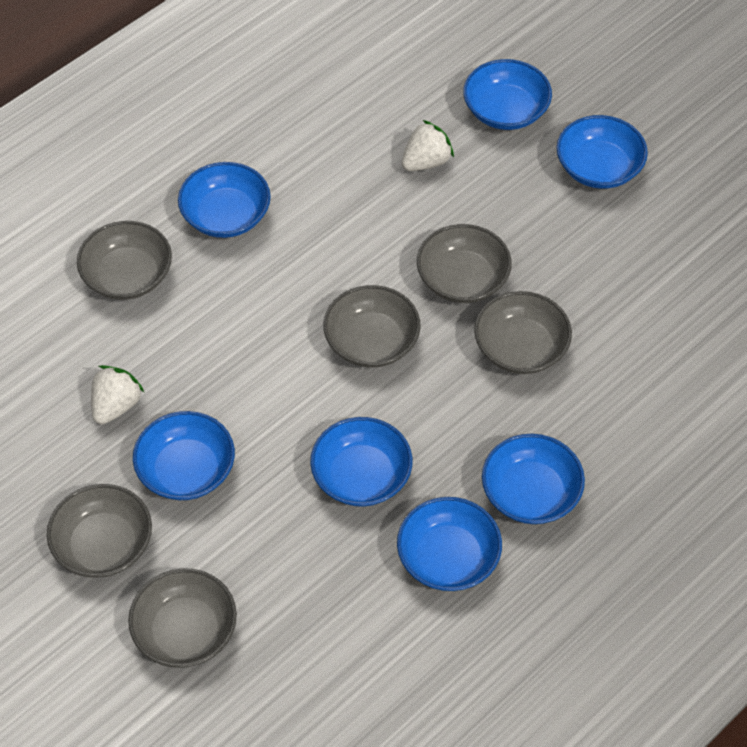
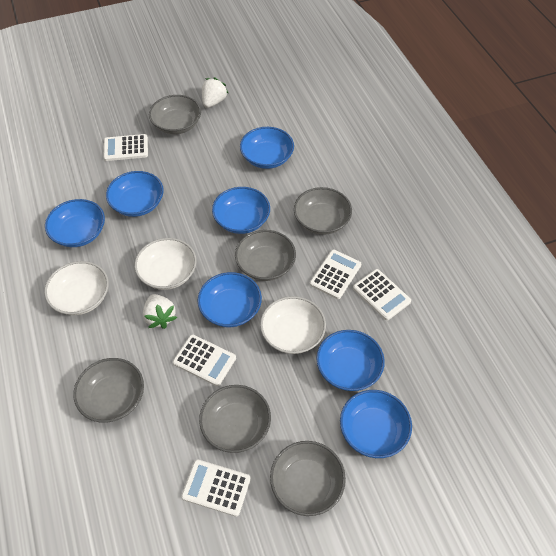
white bowl: 0 -> 3
white calculator: 0 -> 5

